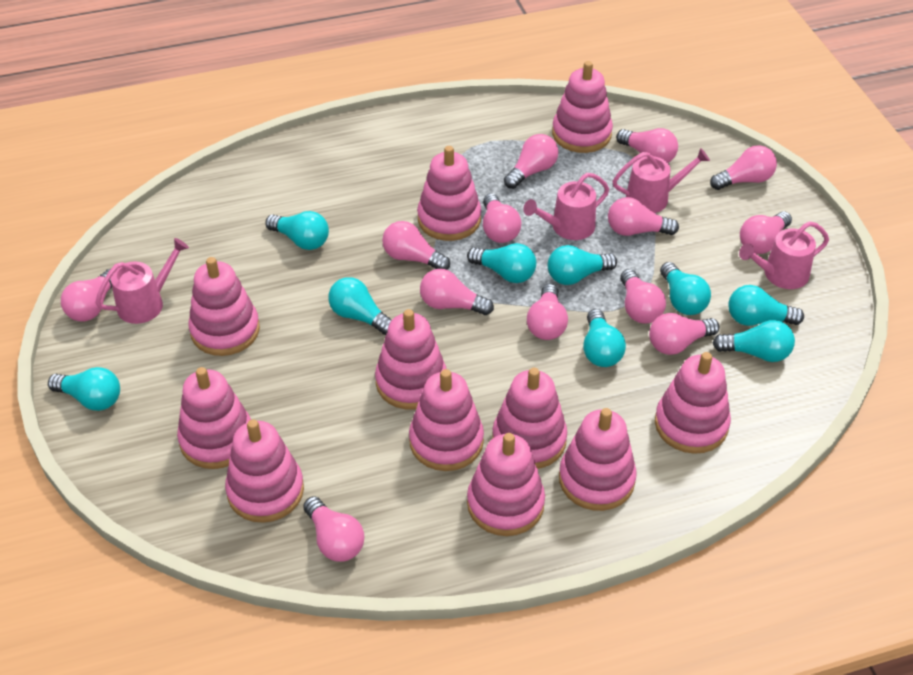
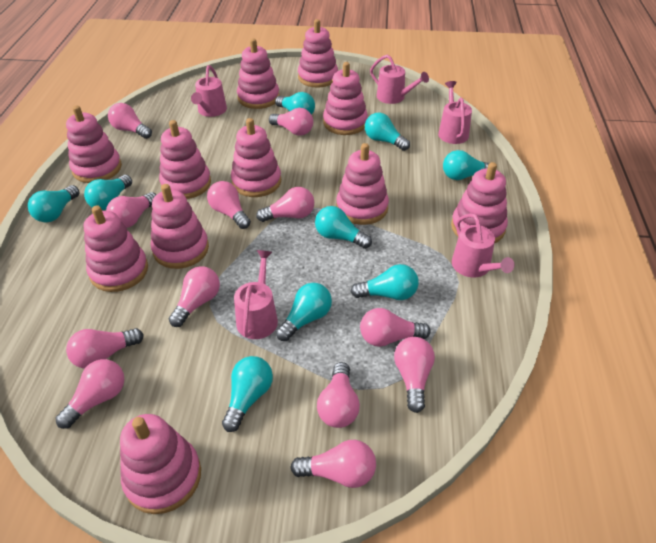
pink light bulb: 13 -> 12
pink watering can: 4 -> 5

